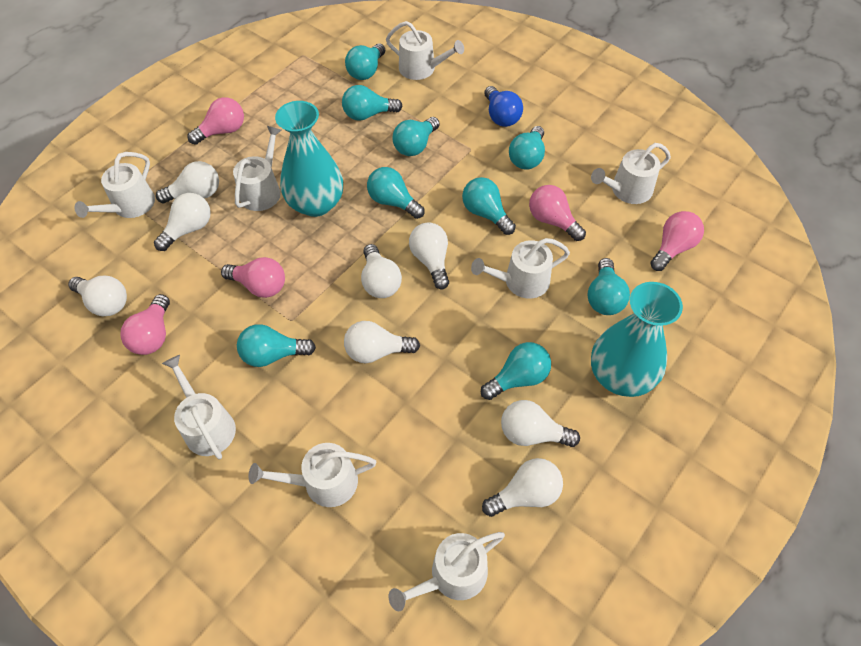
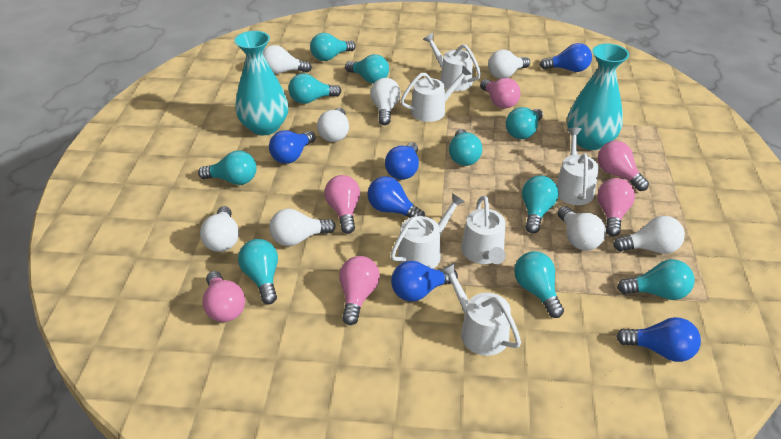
blue light bulb: 1 -> 6
pink light bulb: 5 -> 6
turquoise light bulb: 9 -> 10
white watering can: 8 -> 6

